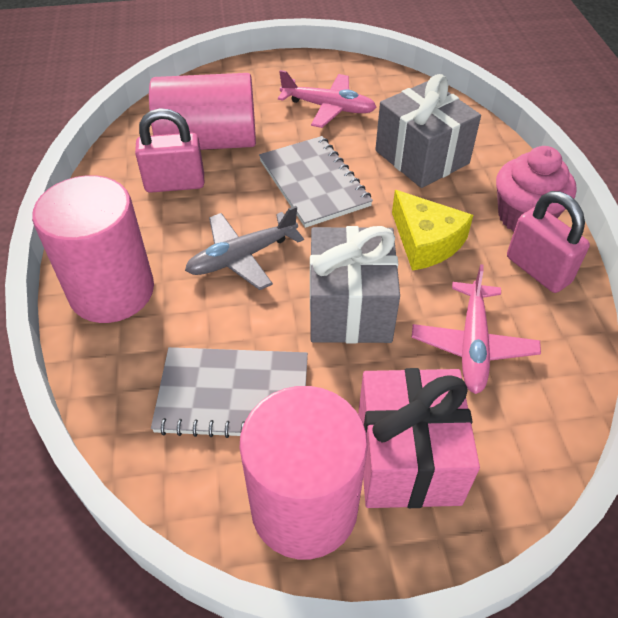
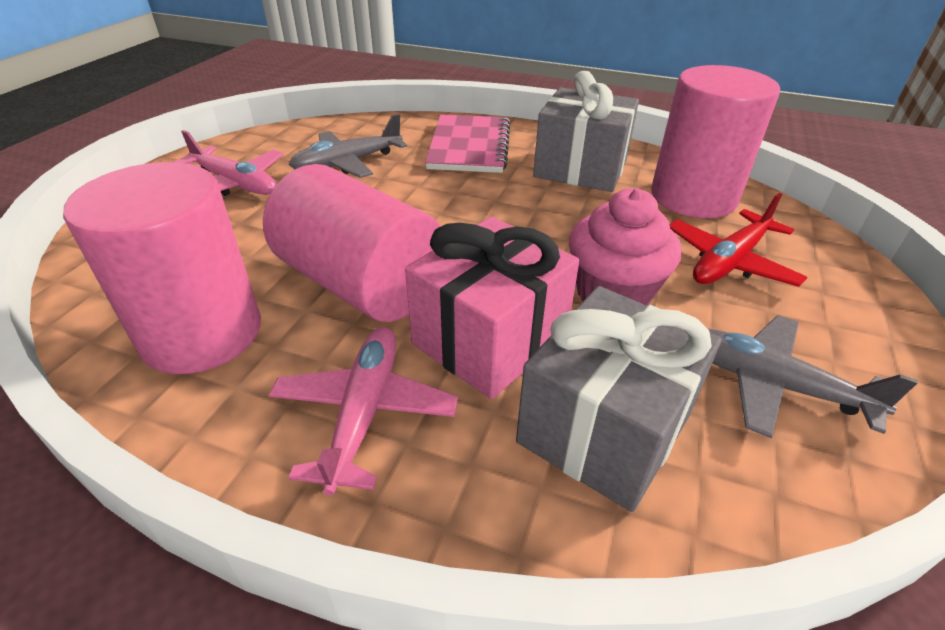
grey notebook: 2 -> 0
grey plane: 1 -> 2
pink notebook: 0 -> 1
pink padlock: 2 -> 0
red plane: 0 -> 1
yellow cheese: 1 -> 0

